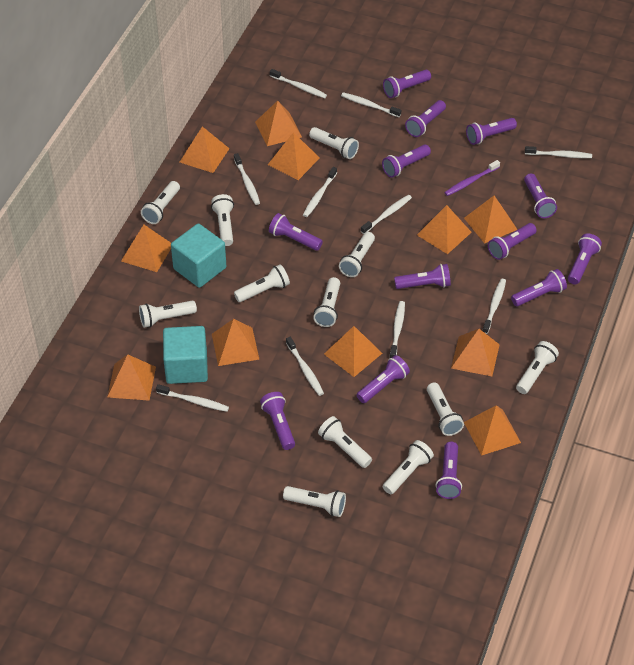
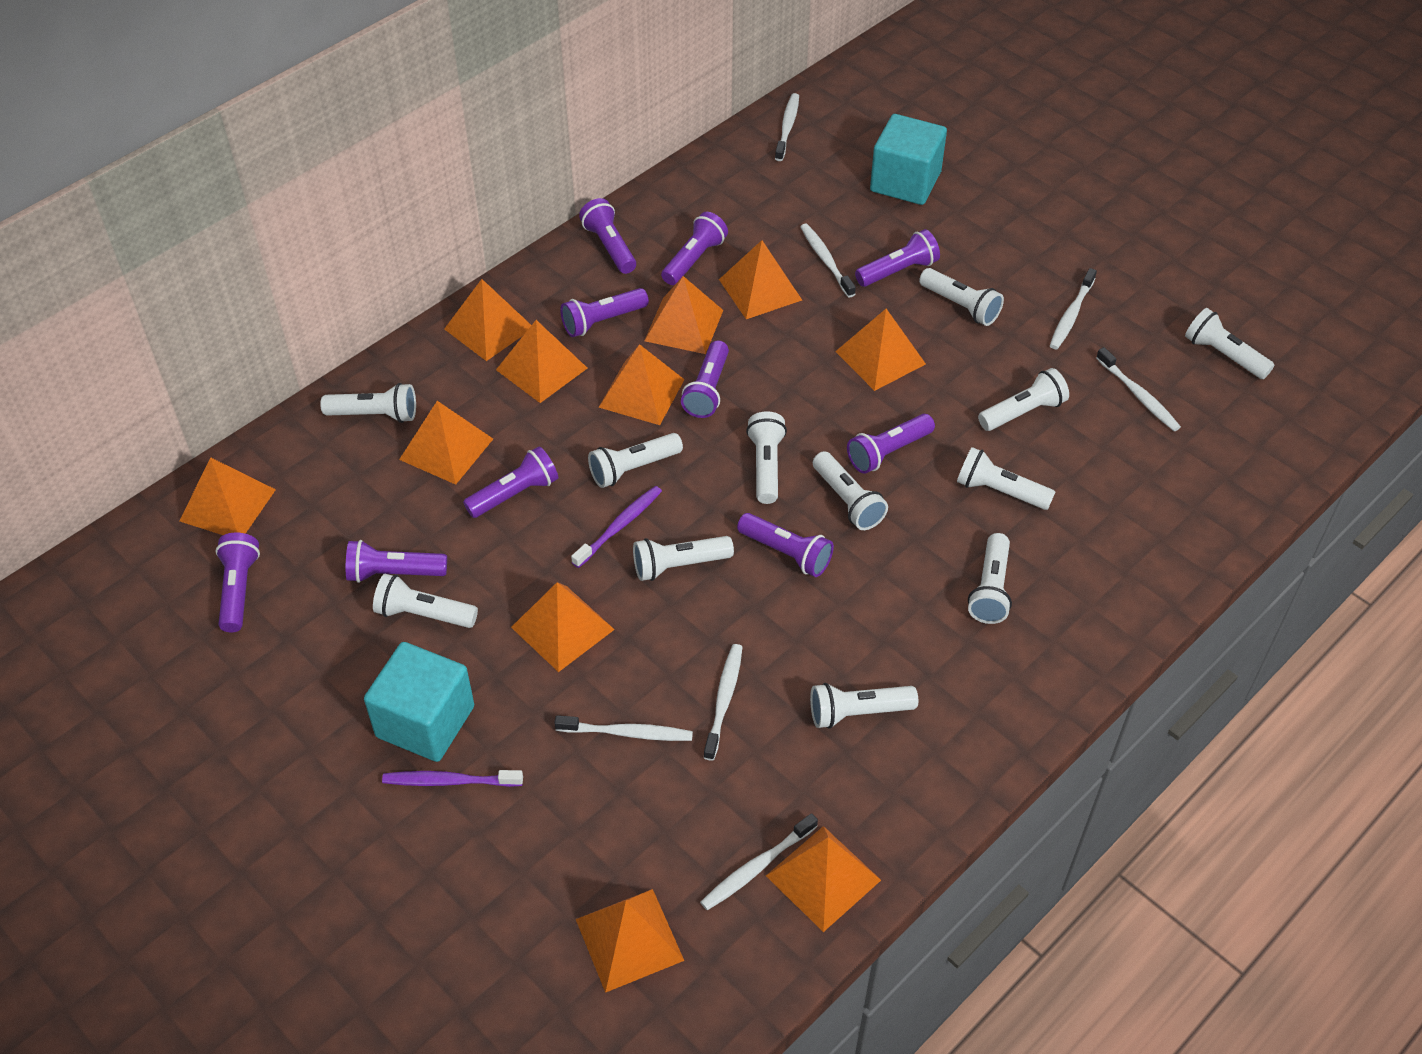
purple flashlight: 13 -> 10
purple toothbrush: 1 -> 2
white toothbrush: 10 -> 7

